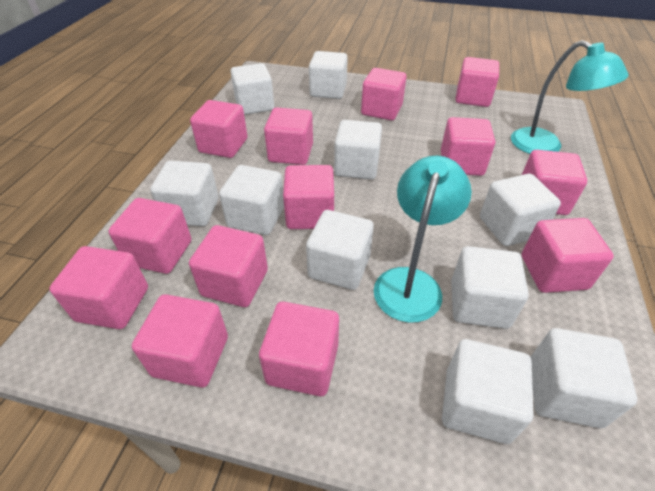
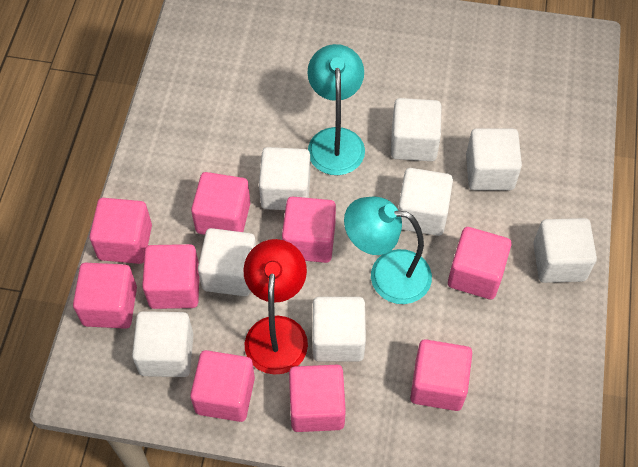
pink cube: 13 -> 9
red lamp: 0 -> 1
white cube: 10 -> 8

